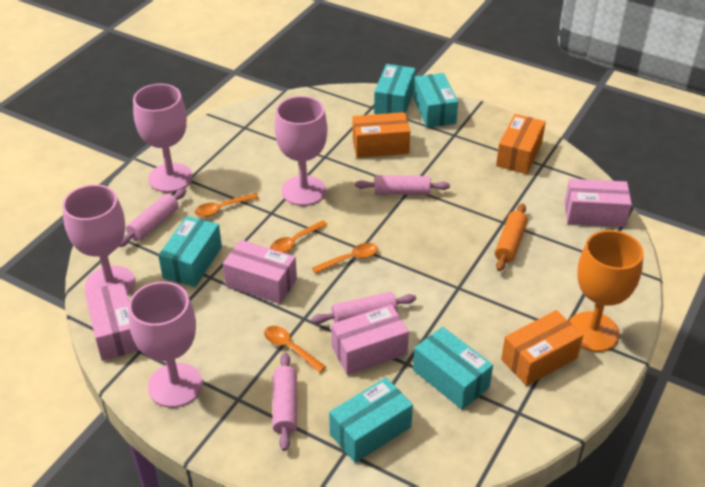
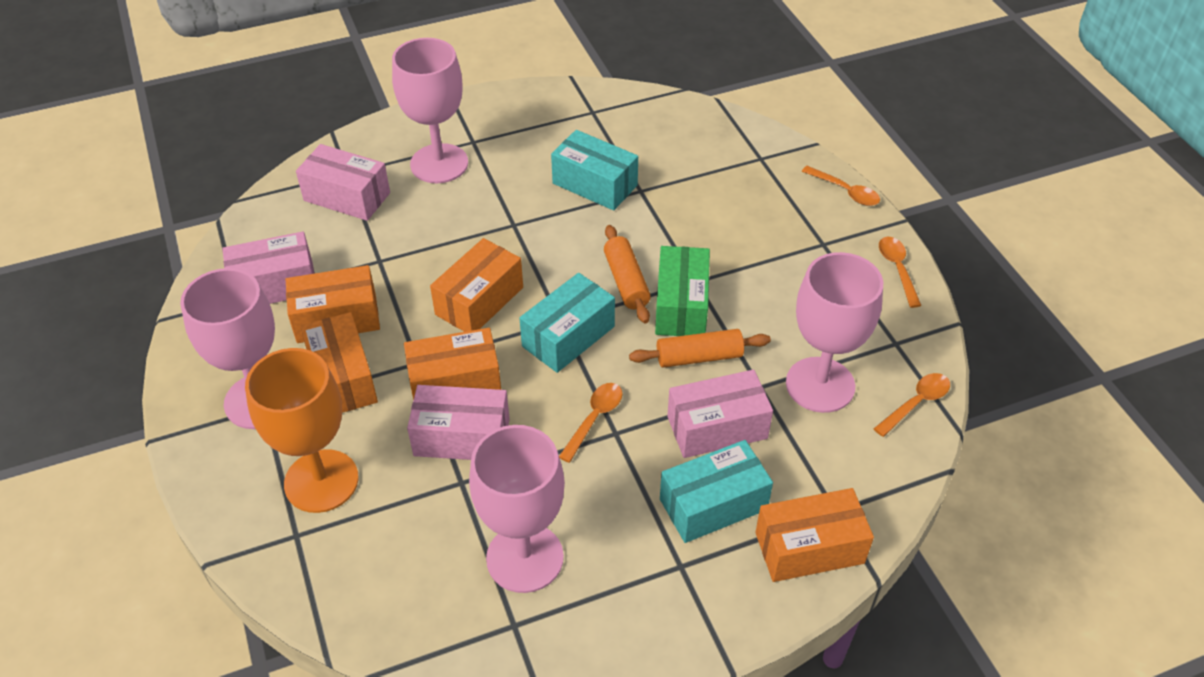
green box: 0 -> 1
orange box: 3 -> 5
orange rolling pin: 1 -> 2
pink rolling pin: 4 -> 0
turquoise box: 5 -> 3

